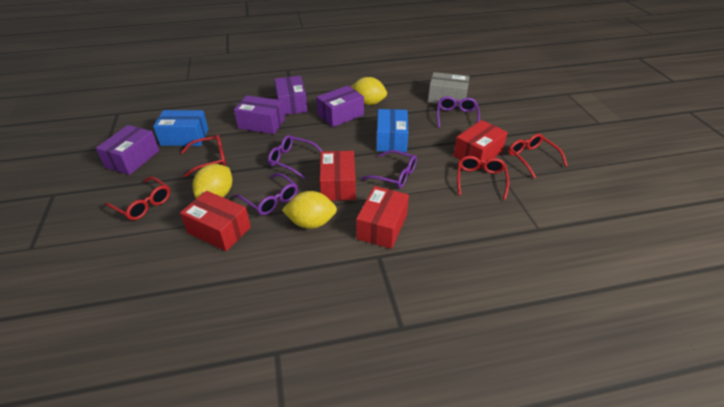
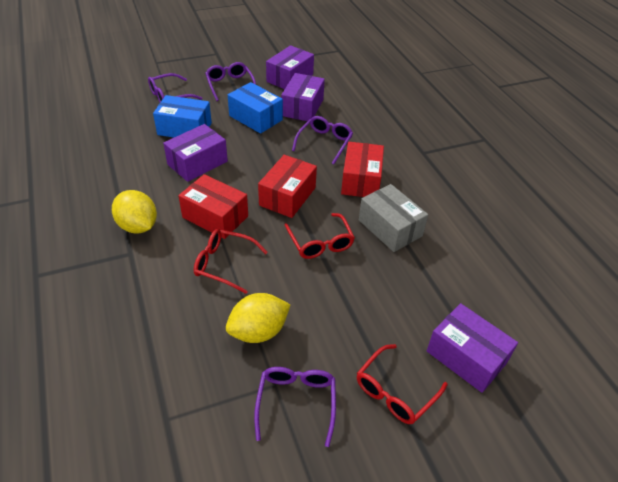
red box: 4 -> 3
red glasses: 4 -> 3
yellow lemon: 3 -> 2

